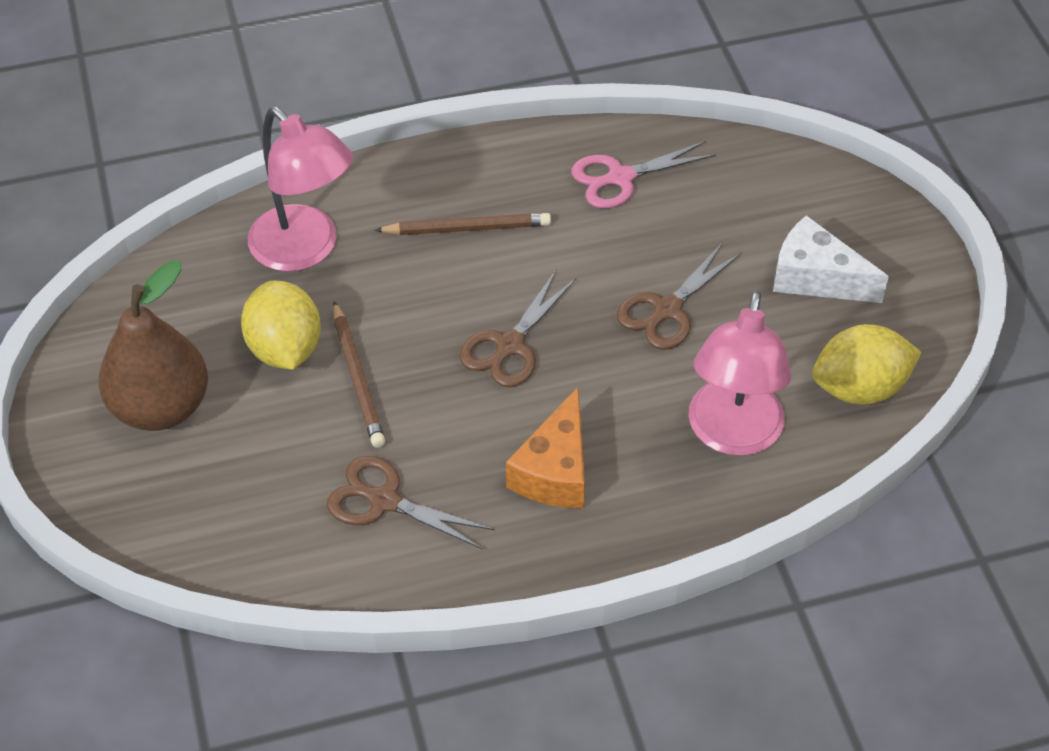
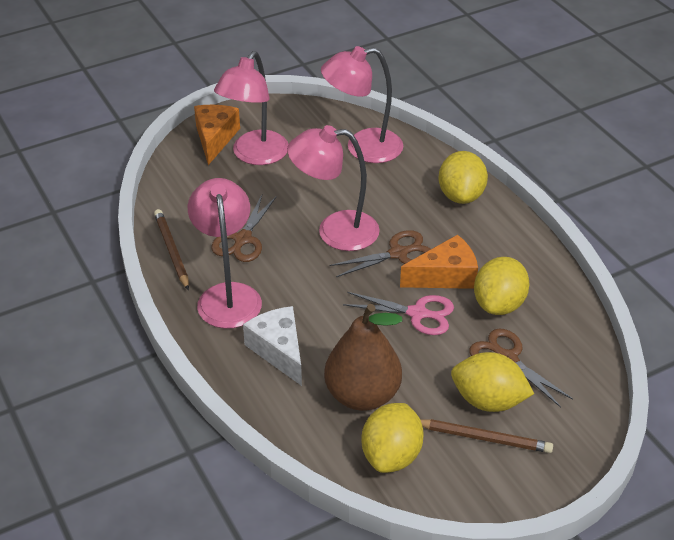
orange cheese: 1 -> 2
pink lamp: 2 -> 4
yellow lemon: 2 -> 4

